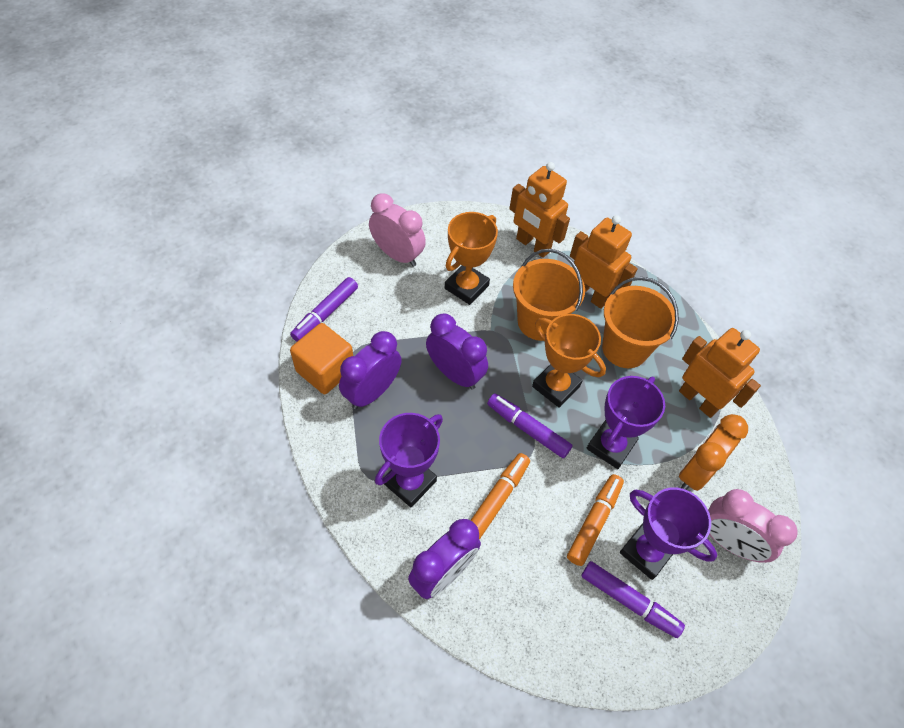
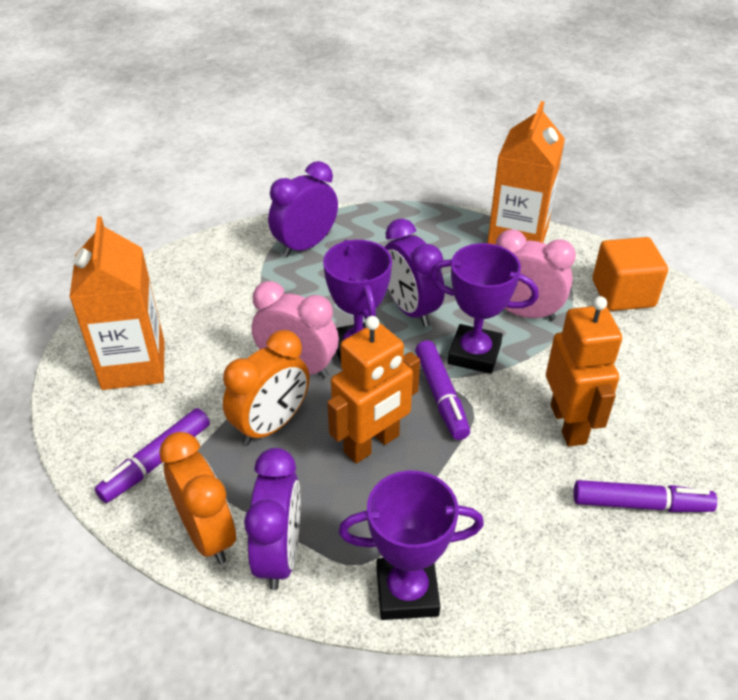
orange bucket: 2 -> 0
orange carton: 0 -> 2
orange clock: 1 -> 2
orange marker: 2 -> 0
orange robot: 3 -> 2
orange trophy: 2 -> 0

